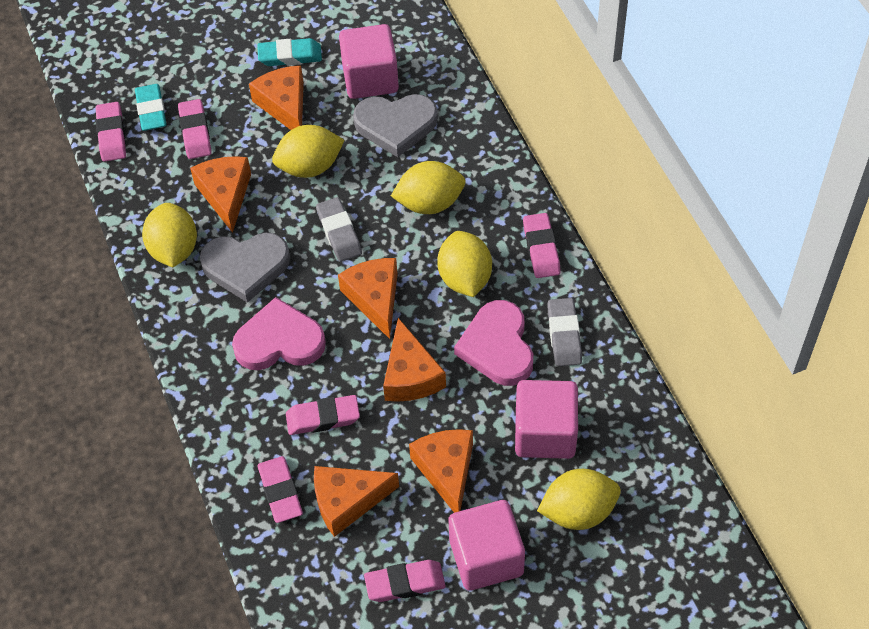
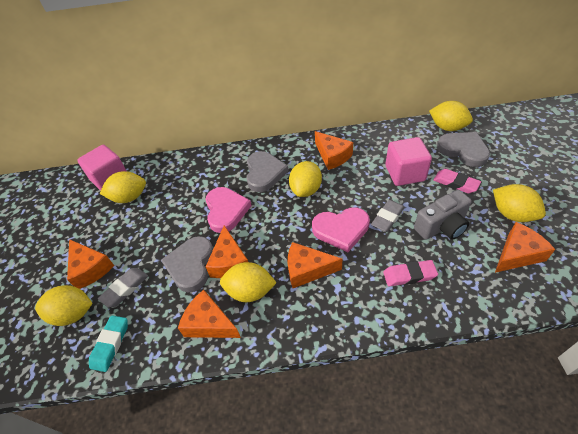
grey camera: 0 -> 1
grey heart: 2 -> 3
pink cube: 3 -> 2
pink eraser: 6 -> 2
turquoise eraser: 2 -> 1
yellow lemon: 5 -> 6

